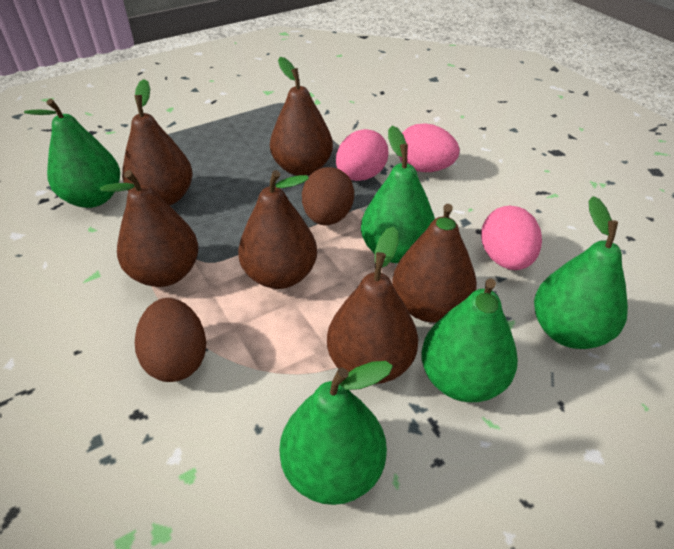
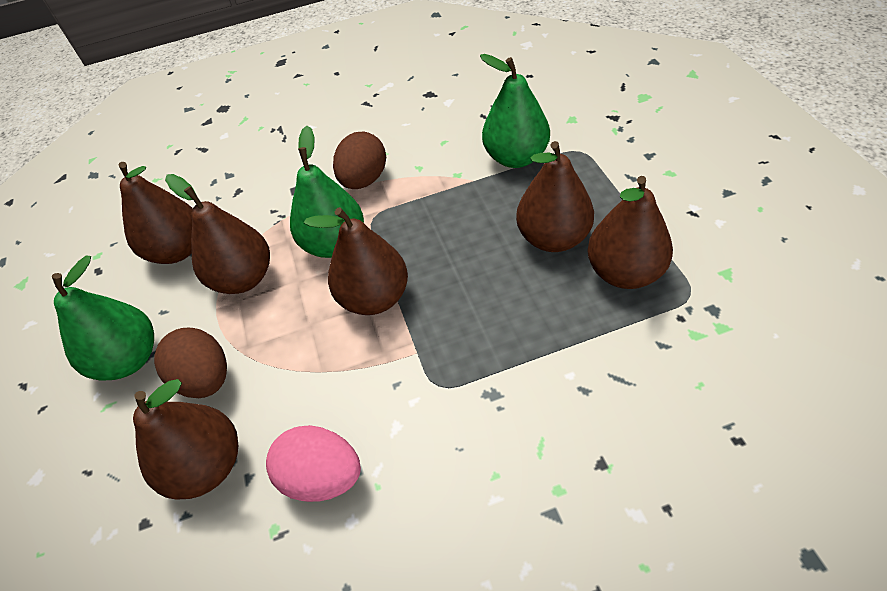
green pear: 5 -> 3
pink egg: 3 -> 1

